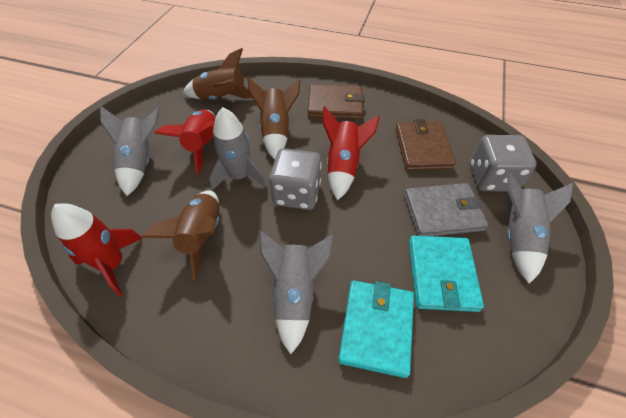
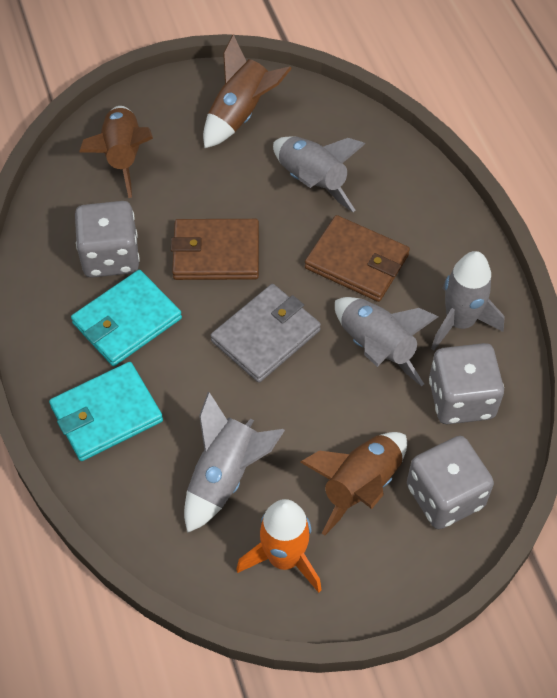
grey dice: 2 -> 3
orange rocket: 0 -> 1
red rocket: 3 -> 0

